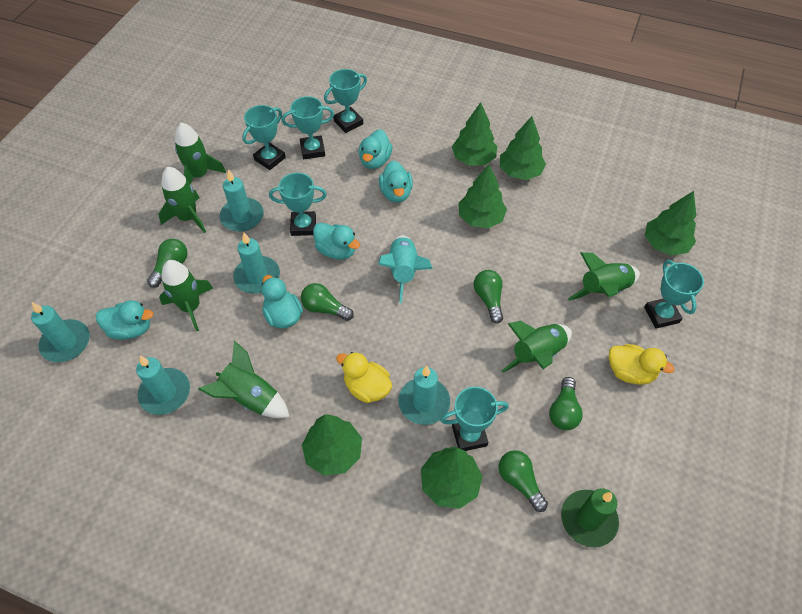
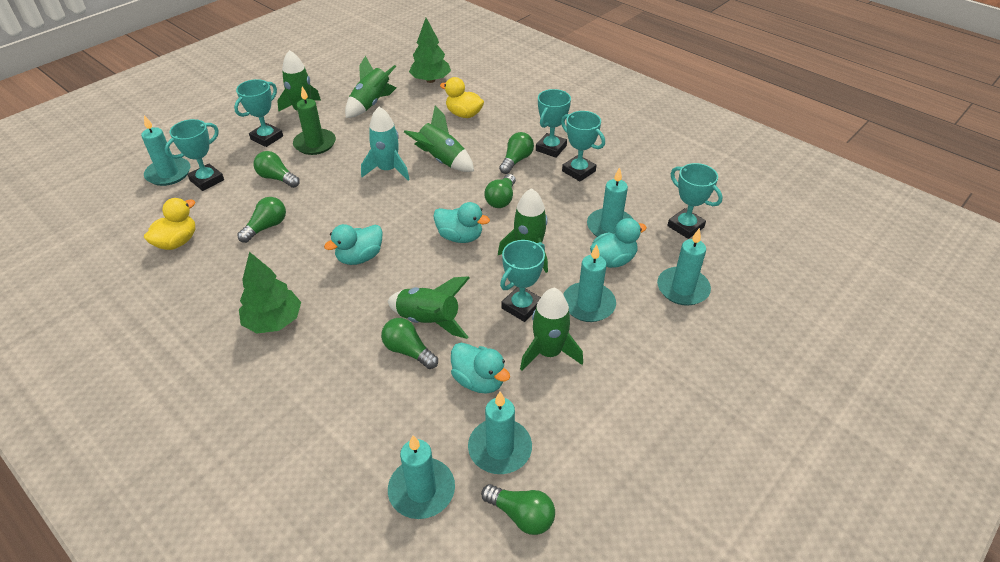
green light bulb: 5 -> 6
green tree: 6 -> 2
turquoise candle: 5 -> 6
turquoise duck: 5 -> 4

